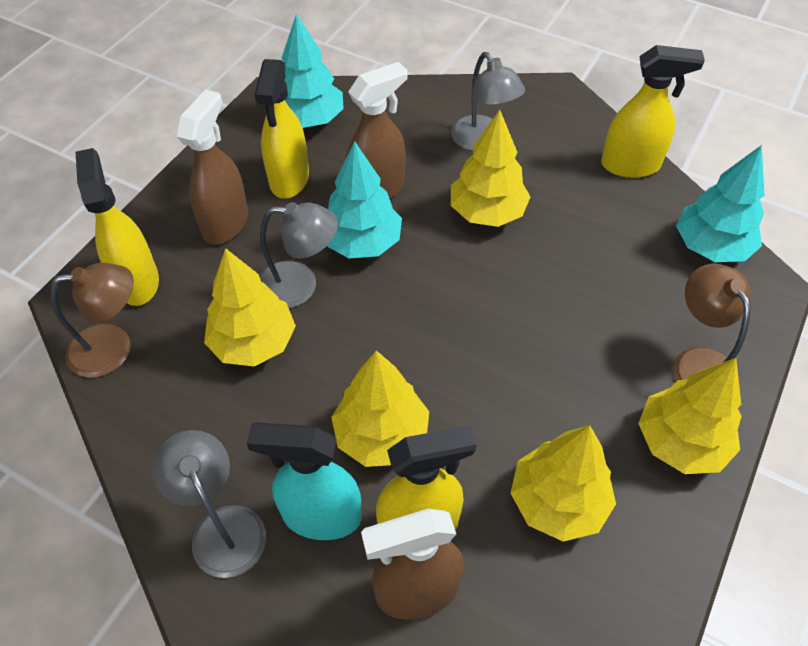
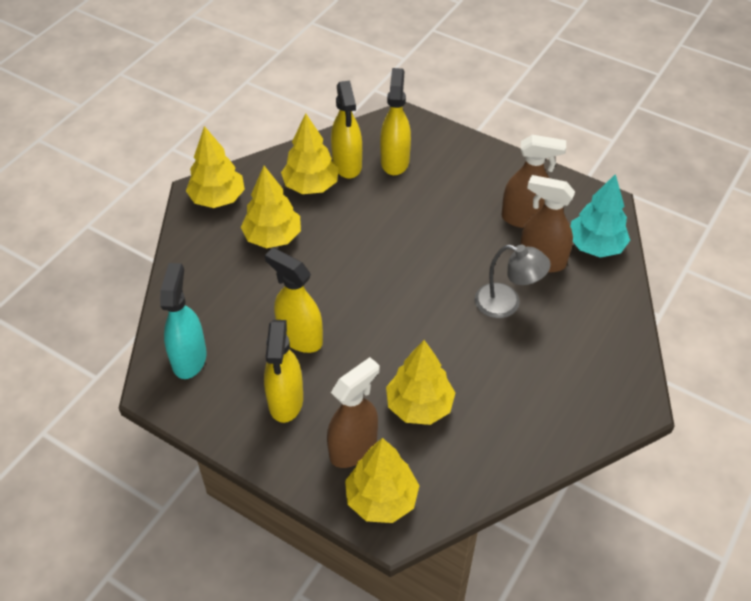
brown lamp: 2 -> 0
grey lamp: 3 -> 1
turquoise tree: 3 -> 1

